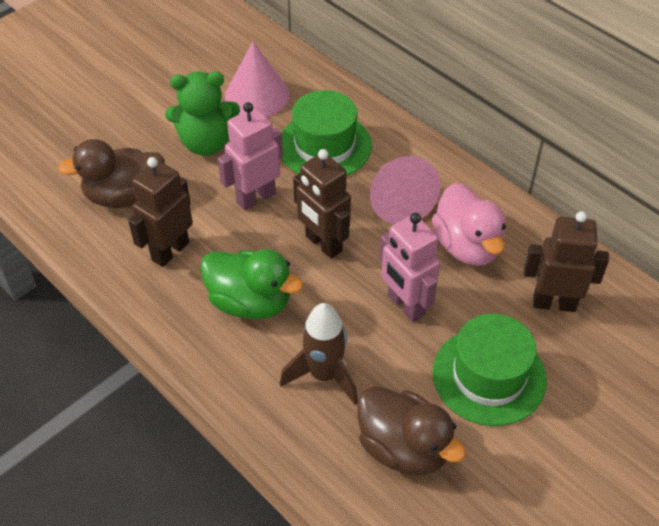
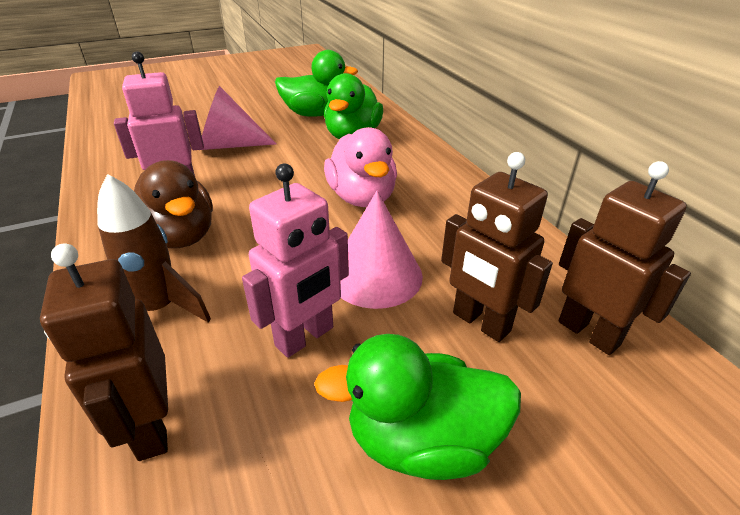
brown duck: 2 -> 1
green duck: 1 -> 3
green hat: 2 -> 0
green teddy bear: 1 -> 0

